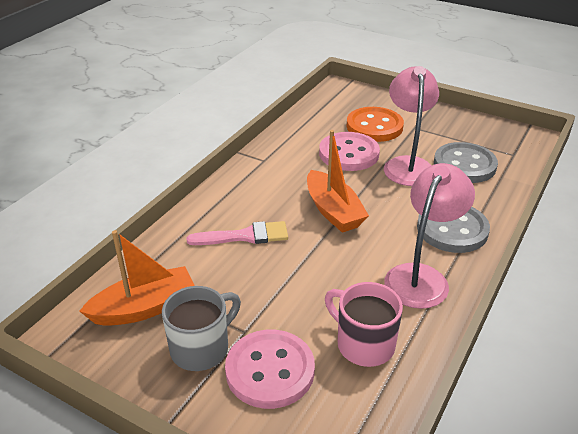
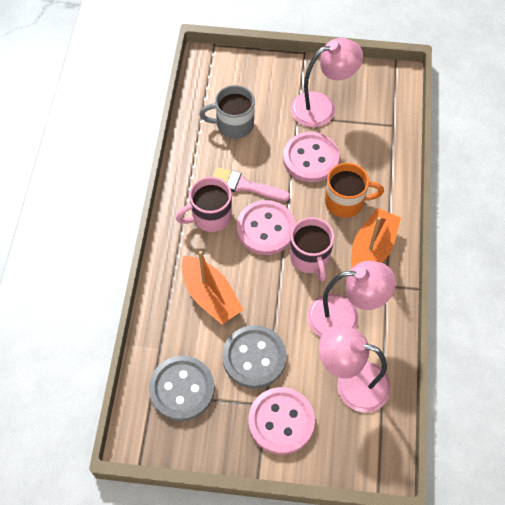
orange button: 1 -> 0
orange mug: 0 -> 1
pink button: 2 -> 3
pink lamp: 2 -> 3
pink mug: 1 -> 2

